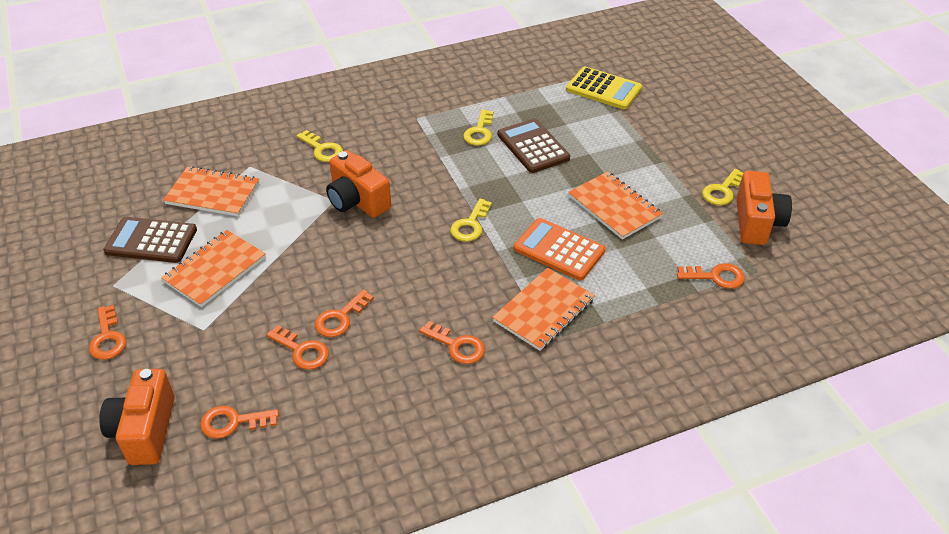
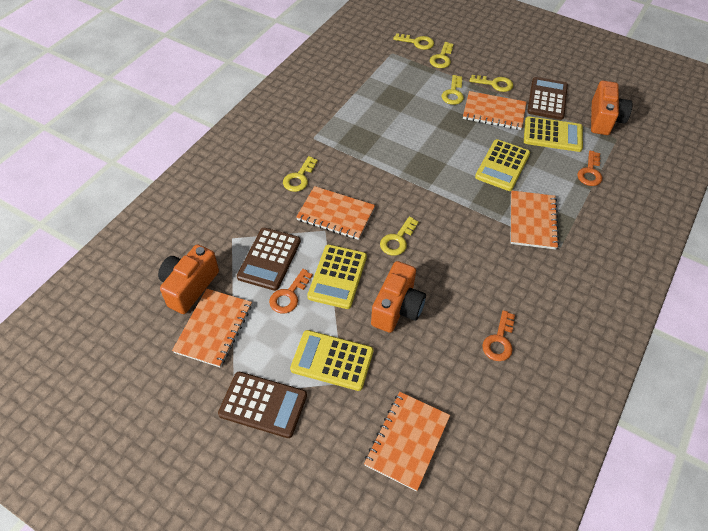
brown calculator: 2 -> 3
orange calculator: 1 -> 0
orange key: 6 -> 3
orange notebook: 4 -> 5
yellow calculator: 1 -> 4
yellow key: 4 -> 6

